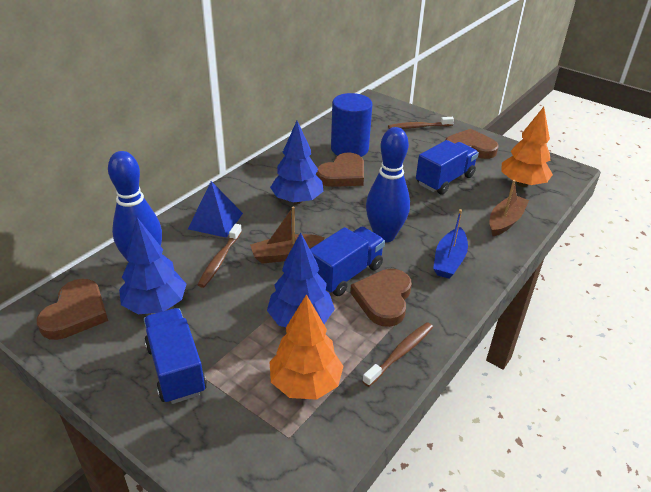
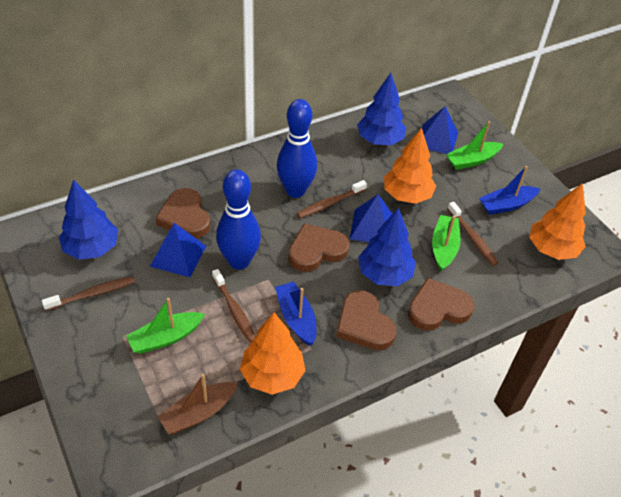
blue boat: 1 -> 2
blue cylinder: 1 -> 0
blue pyramid: 1 -> 3
blue truck: 3 -> 0
brown boat: 2 -> 1
brown toothbrush: 3 -> 4
green boat: 0 -> 3
orange tree: 2 -> 3

